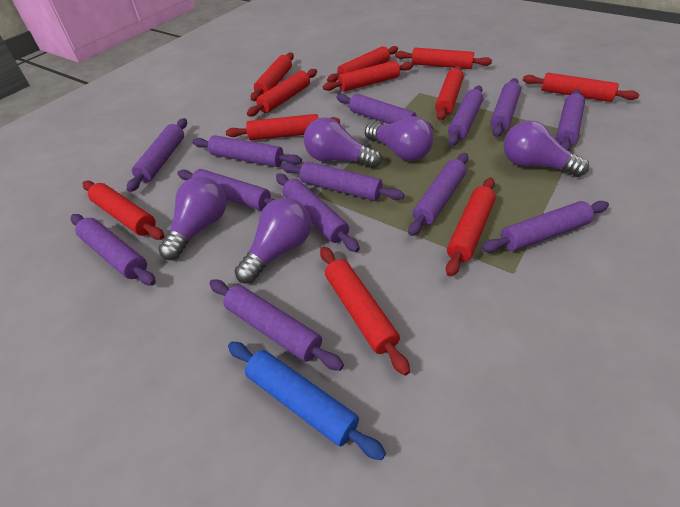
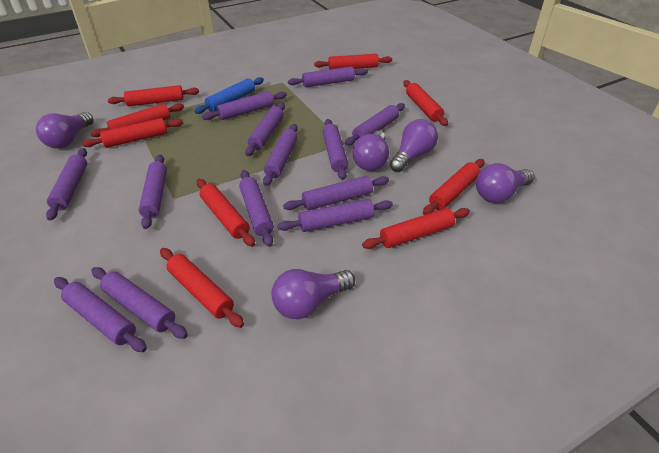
red rolling pin: 11 -> 9

